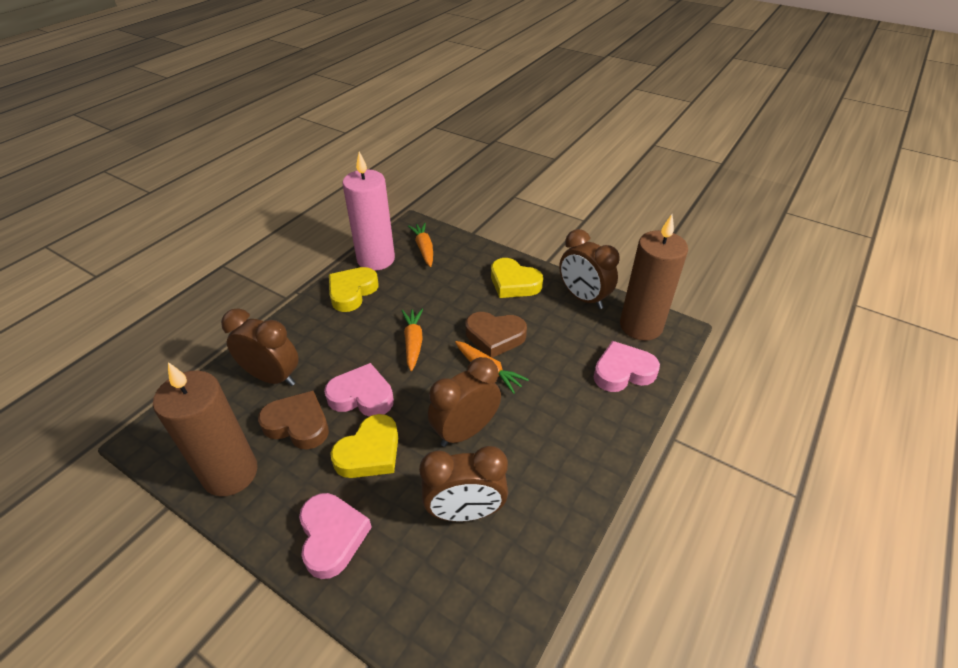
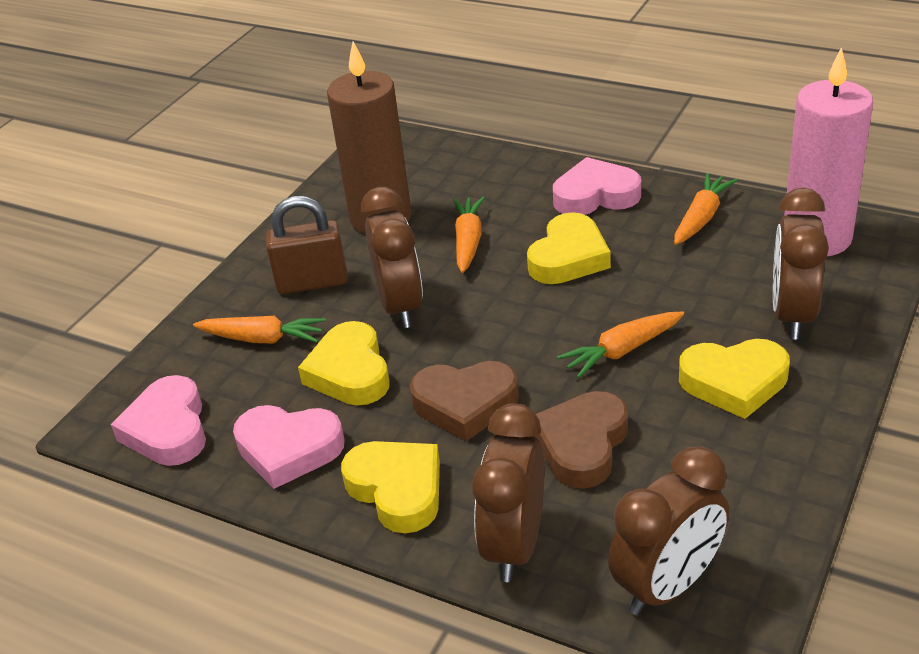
brown candle: 2 -> 1
brown padlock: 0 -> 1
orange carrot: 3 -> 4
yellow heart: 3 -> 4

